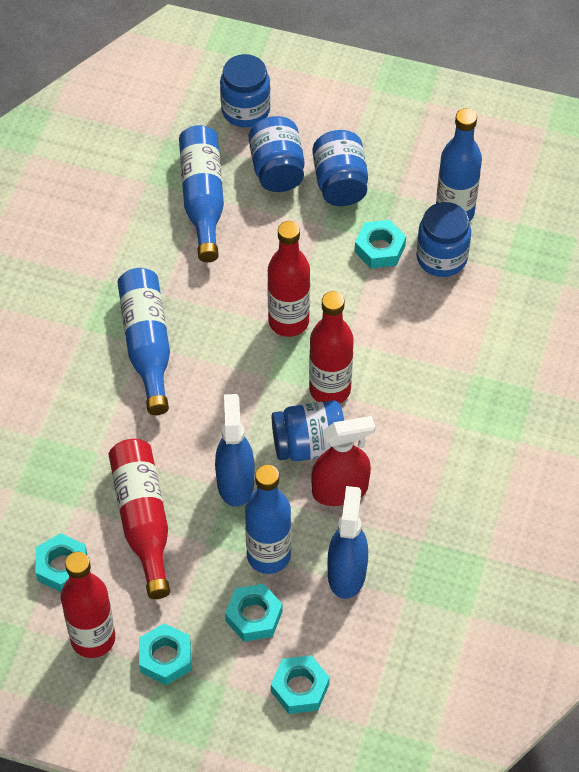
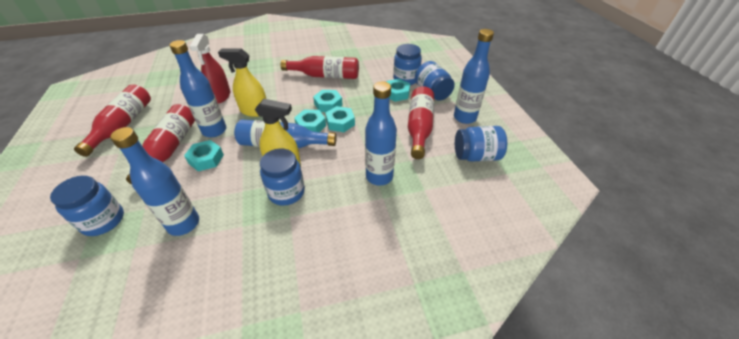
blue bottle: 4 -> 5
blue spray bottle: 2 -> 0
yellow spray bottle: 0 -> 2

